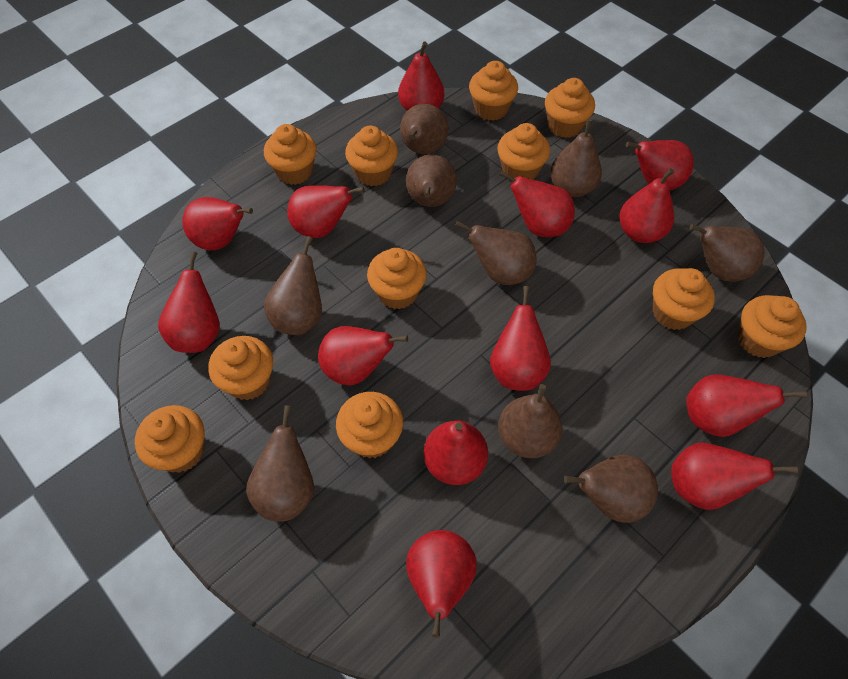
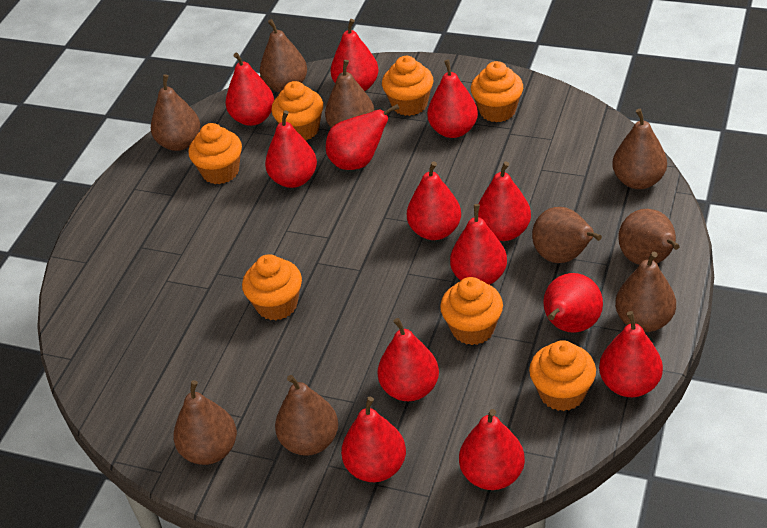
orange cupcake: 11 -> 7

